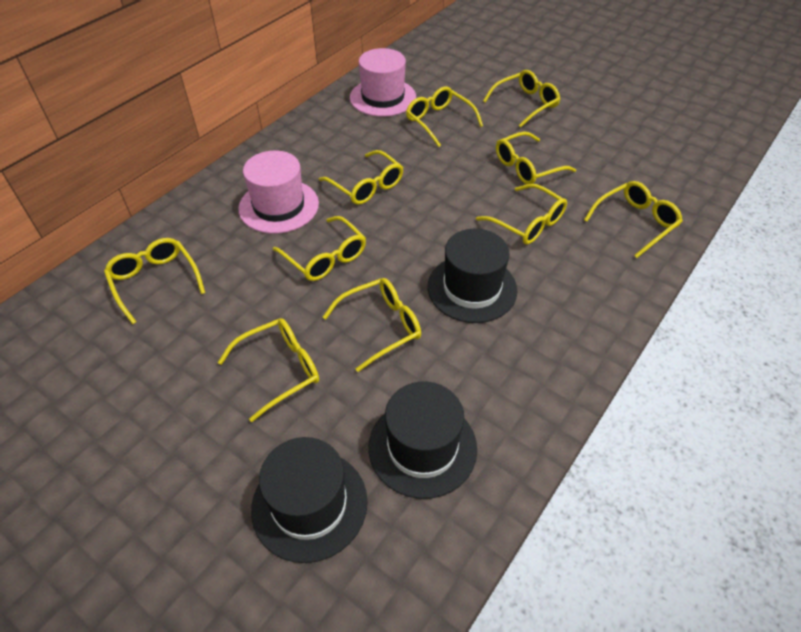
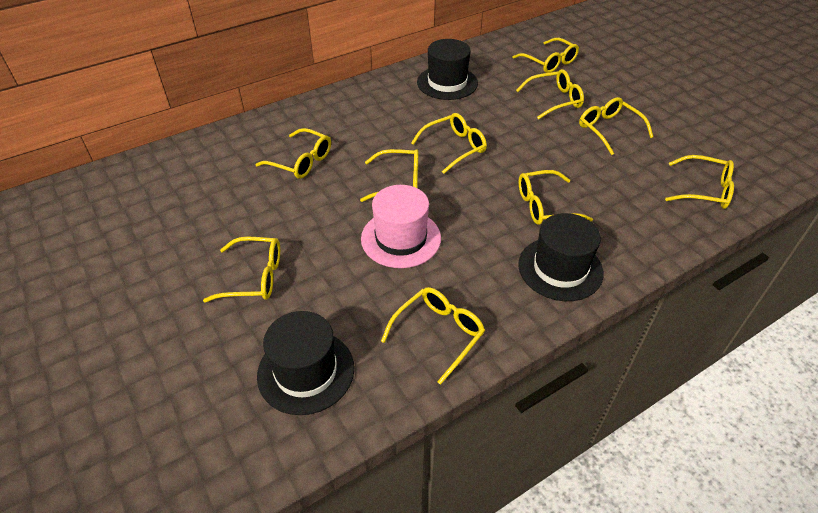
pink hat: 2 -> 1

